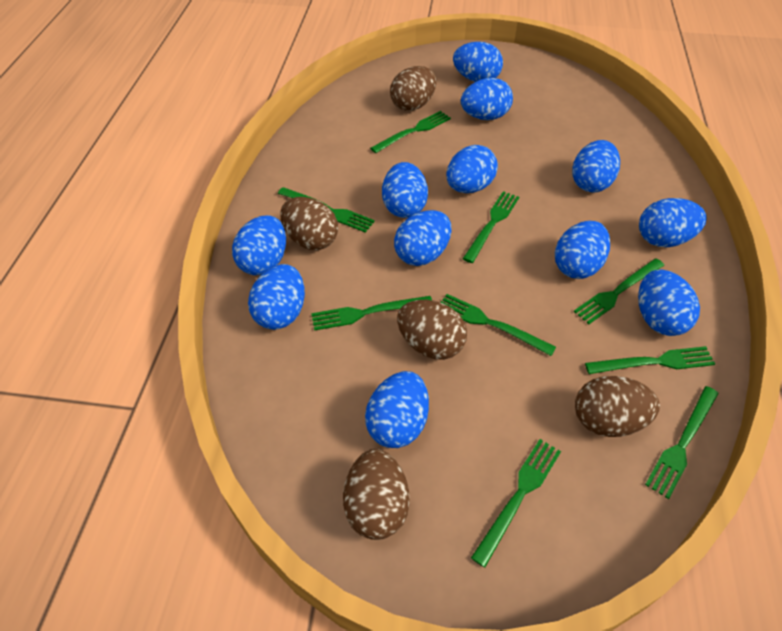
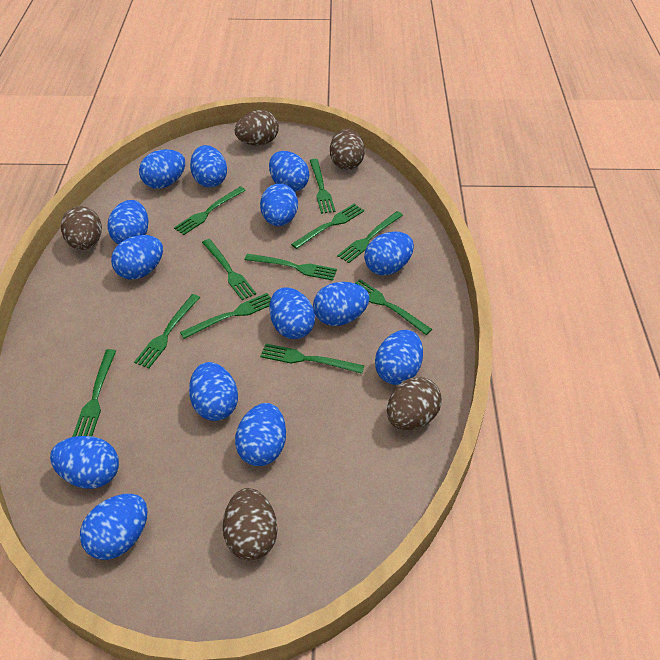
blue egg: 12 -> 14
green fork: 9 -> 11

